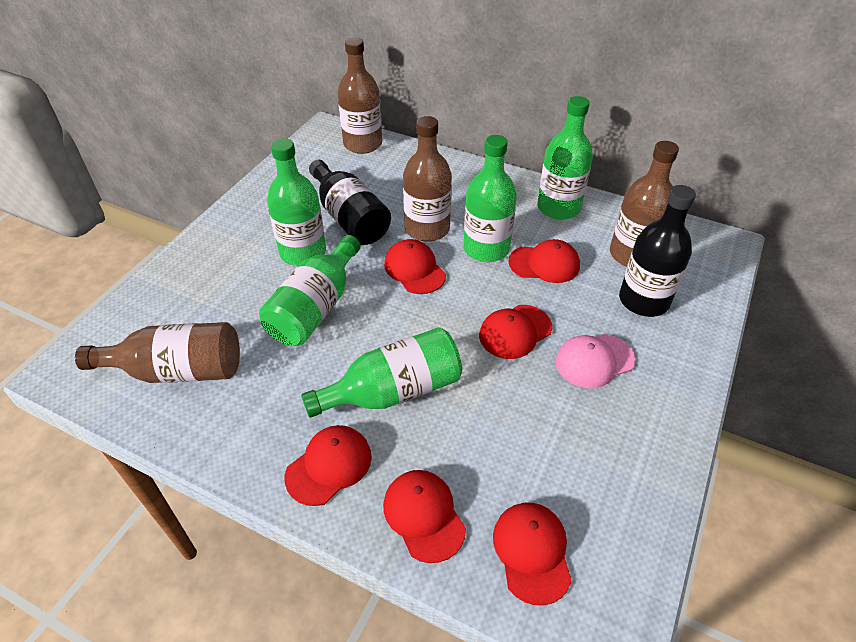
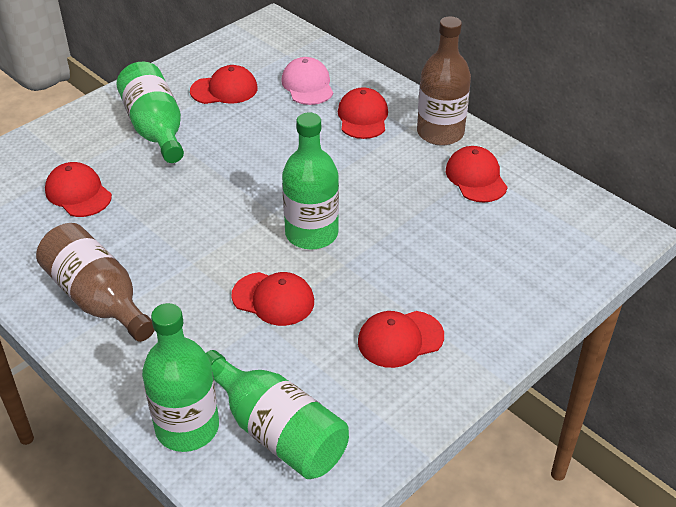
black bottle: 2 -> 0
brown bottle: 4 -> 2
green bottle: 5 -> 4

